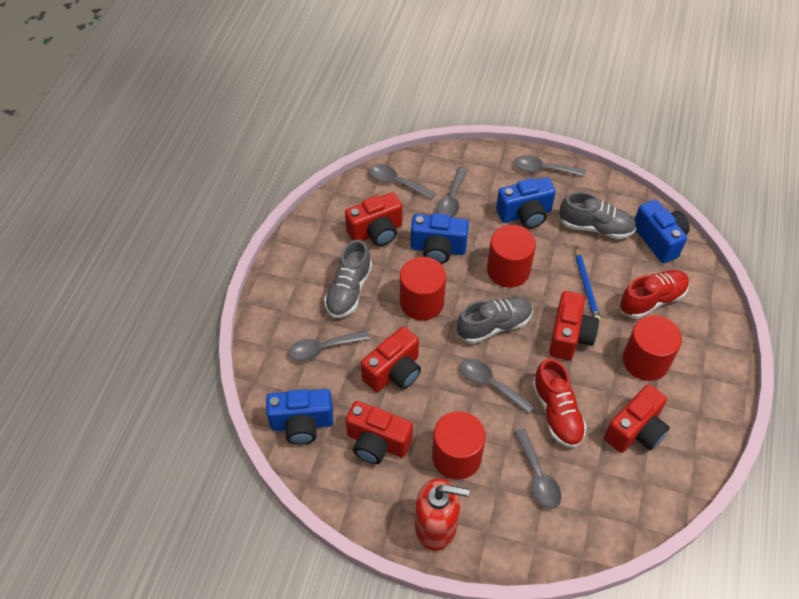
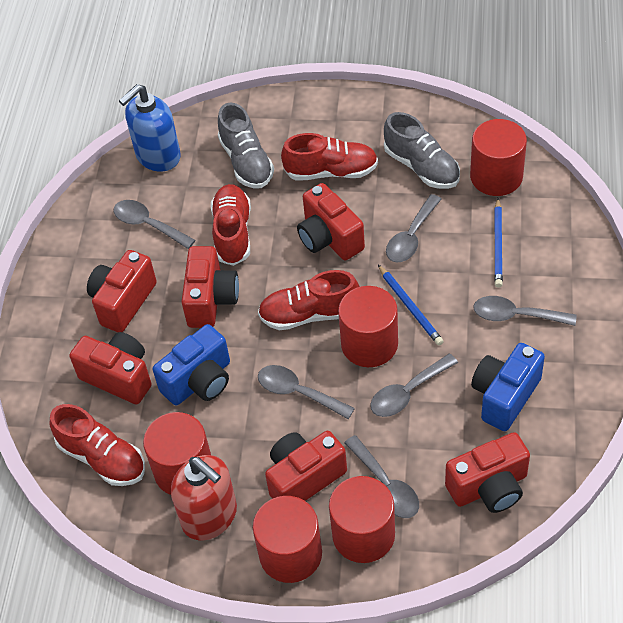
blue camera: 4 -> 2
blue pencil: 1 -> 2
blue soap dispenser: 0 -> 1
grey shoe: 3 -> 2
red camera: 5 -> 6
red cylinder: 4 -> 5
red shoe: 2 -> 4

